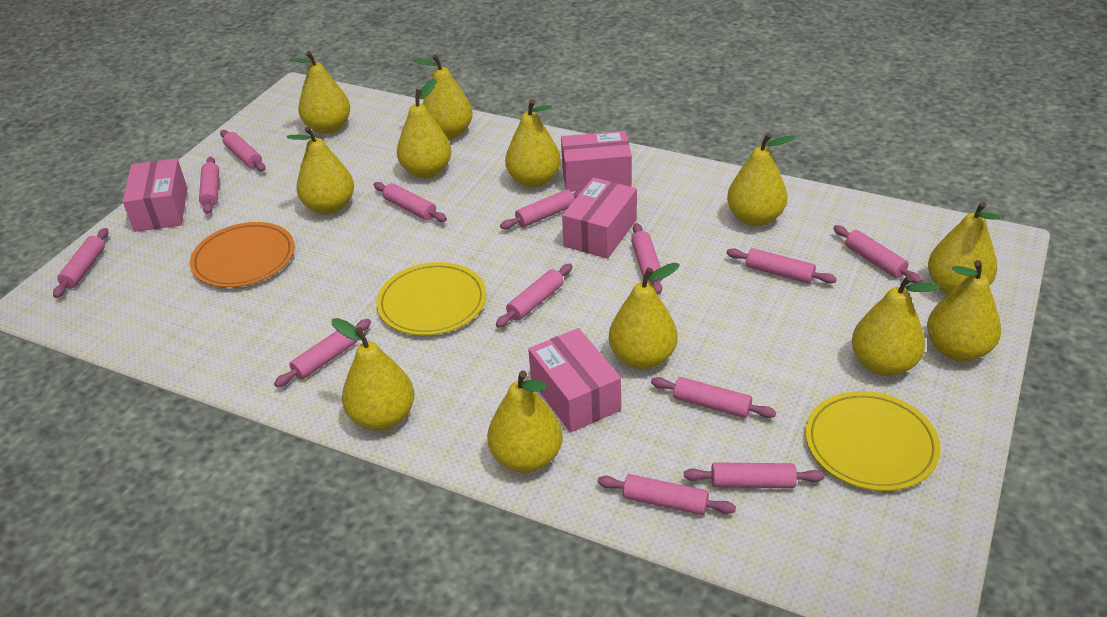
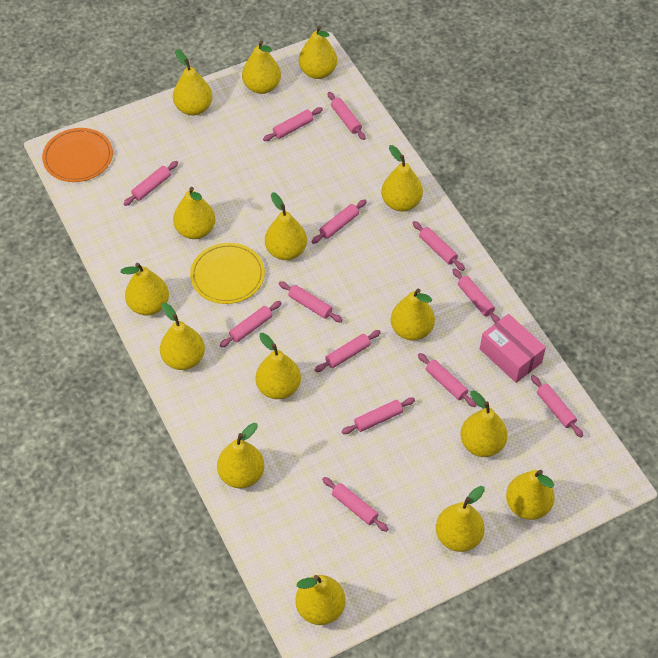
pink box: 4 -> 1
yellow pear: 12 -> 15
yellow plate: 2 -> 1

